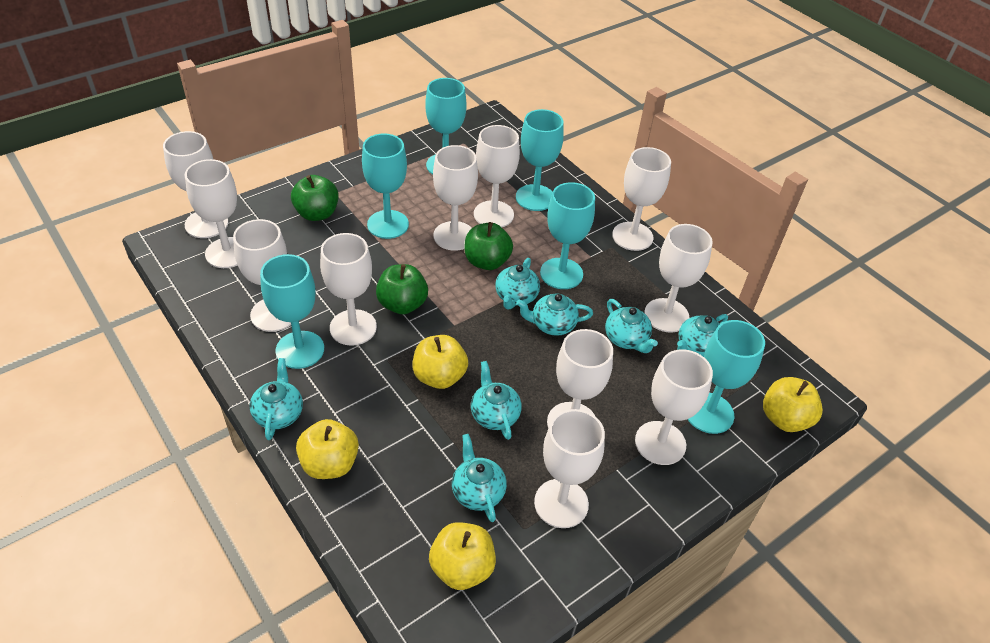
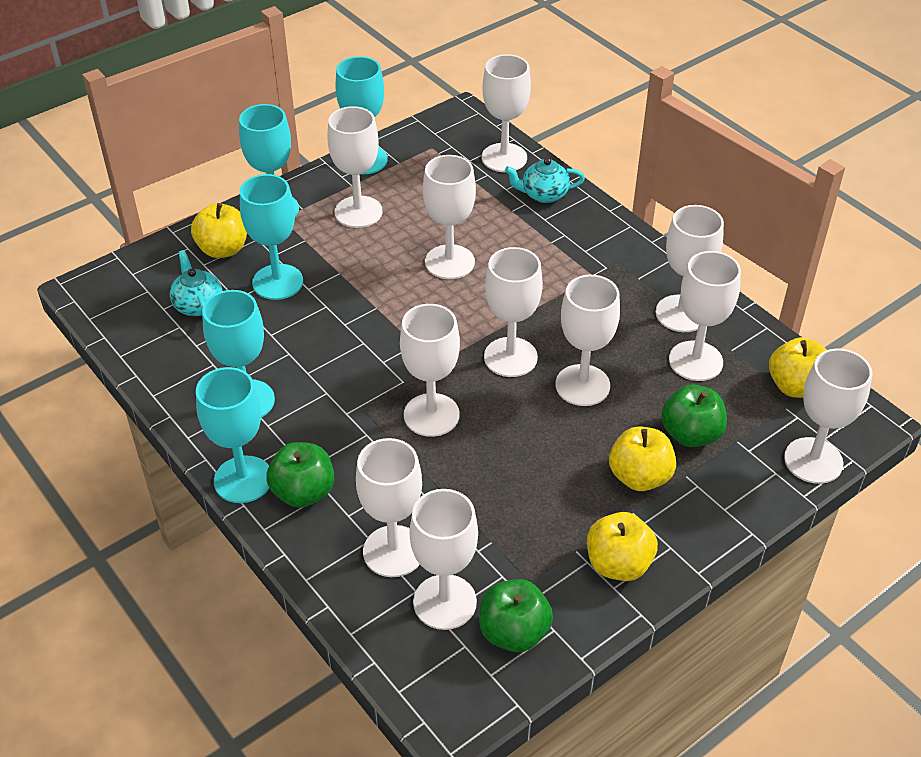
turquoise goblet: 6 -> 5
turquoise teapot: 7 -> 2

